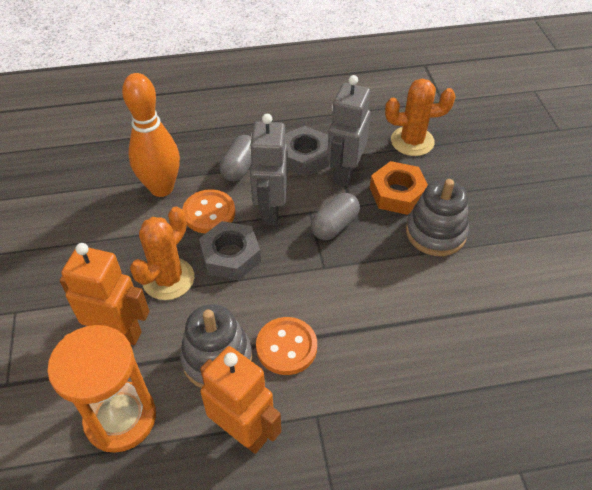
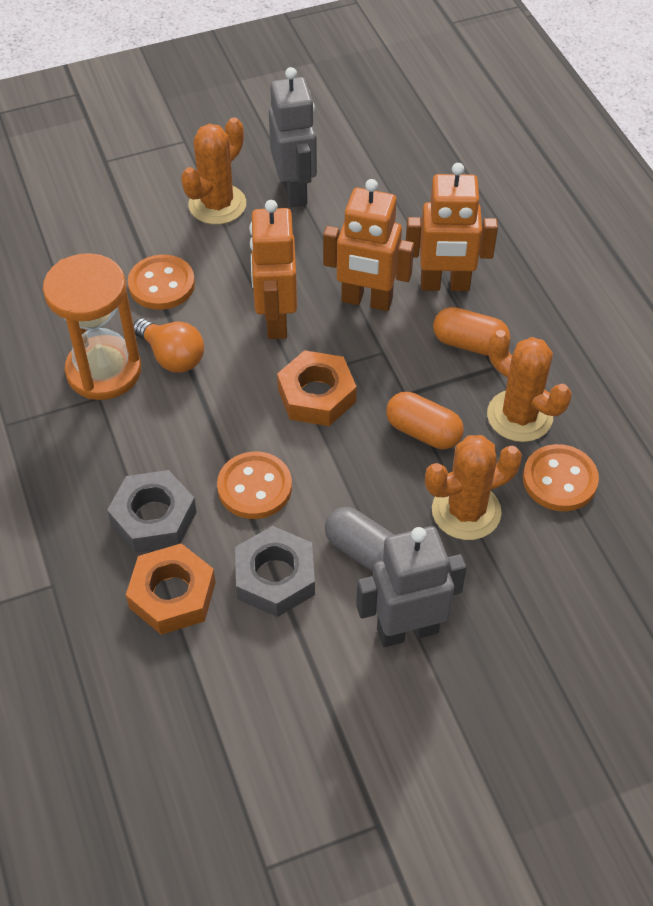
grey capsule: 2 -> 1
grey stacking toy: 2 -> 0
orange bowling pin: 1 -> 0
orange button: 2 -> 3
orange cactus: 2 -> 3
orange capsule: 0 -> 2
orange light bulb: 0 -> 1
orange nut: 1 -> 2
orange robot: 2 -> 3

